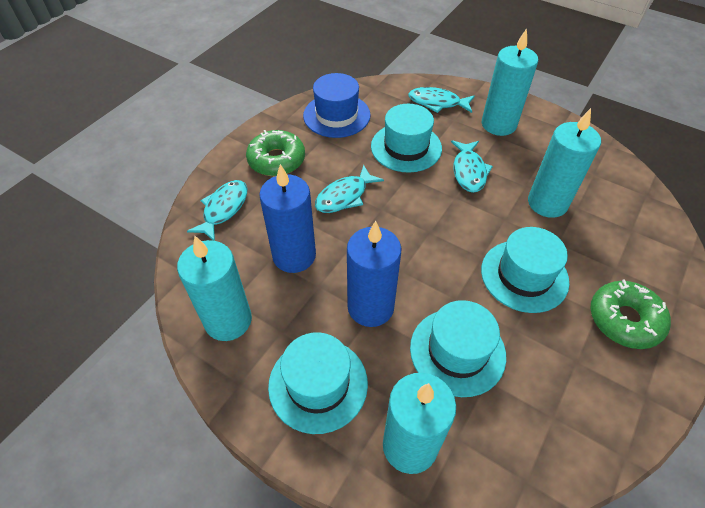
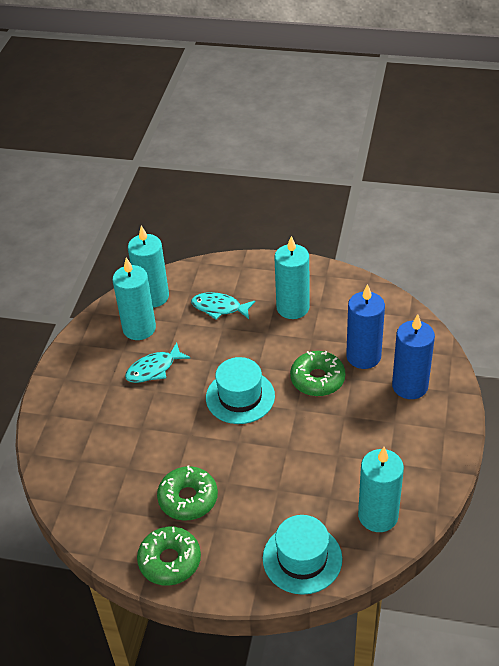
blue hat: 1 -> 0
green donut: 2 -> 3
turquoise fish: 4 -> 2
turquoise hat: 4 -> 2

